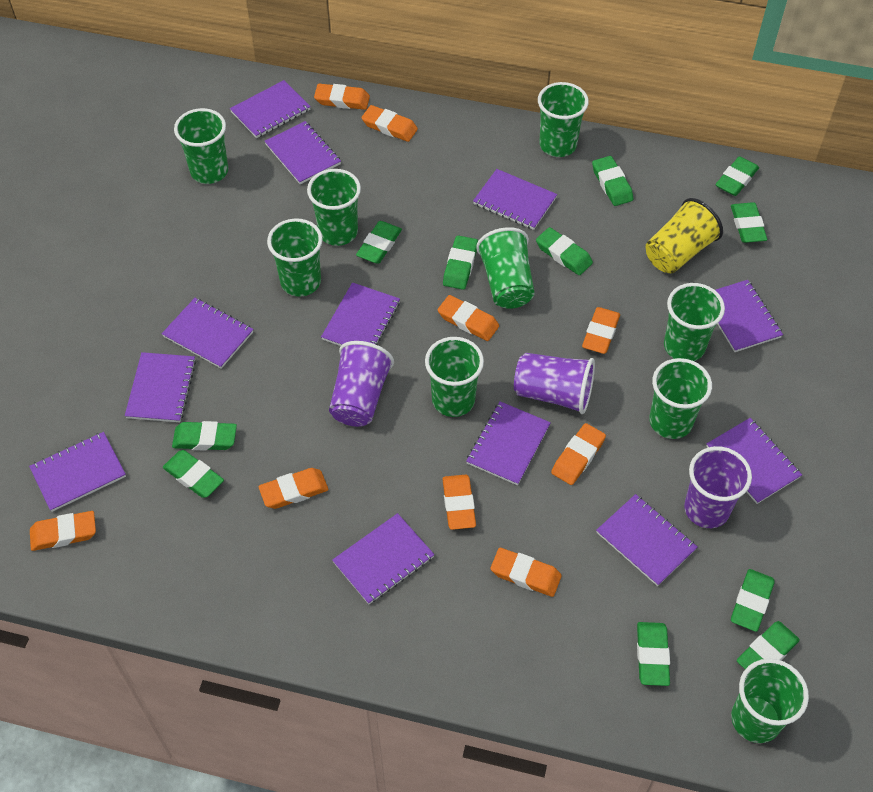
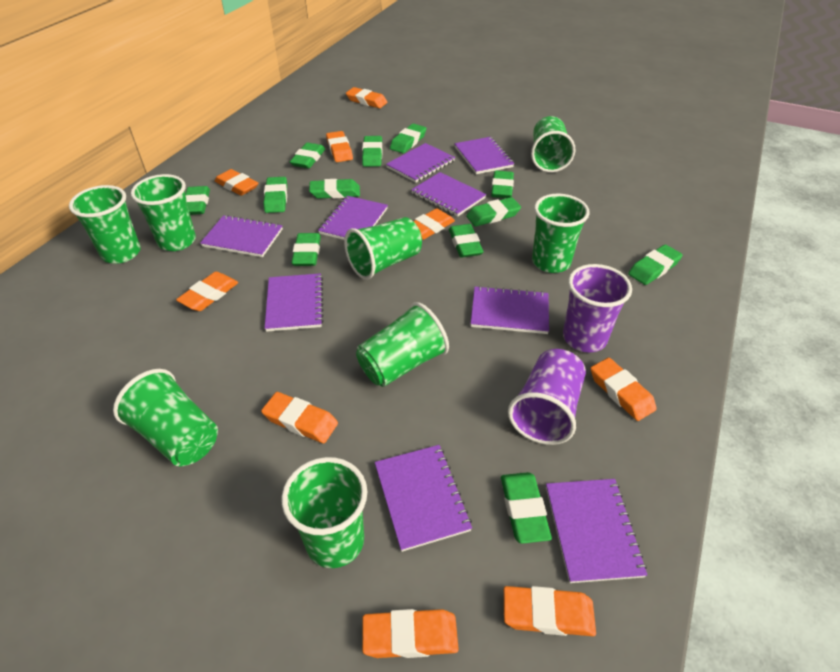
green cup: 9 -> 8
green eraser: 11 -> 12
purple cup: 3 -> 2
purple notebook: 12 -> 9
yellow cup: 1 -> 0

